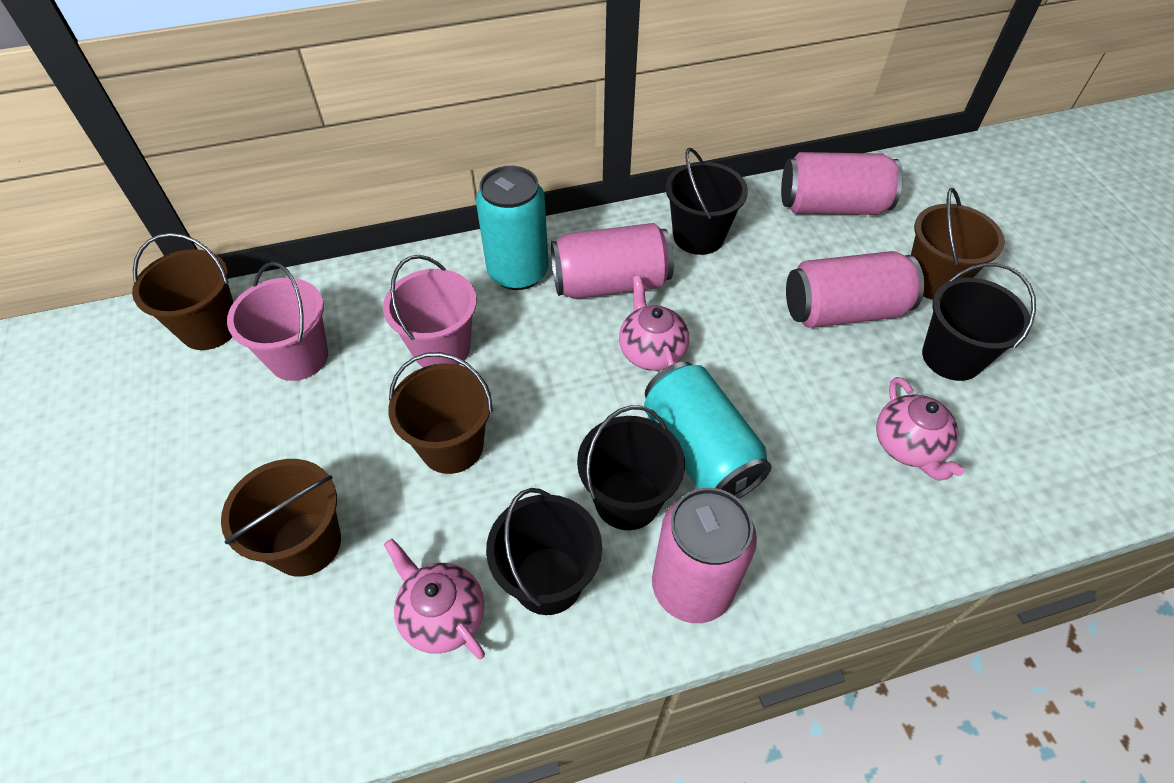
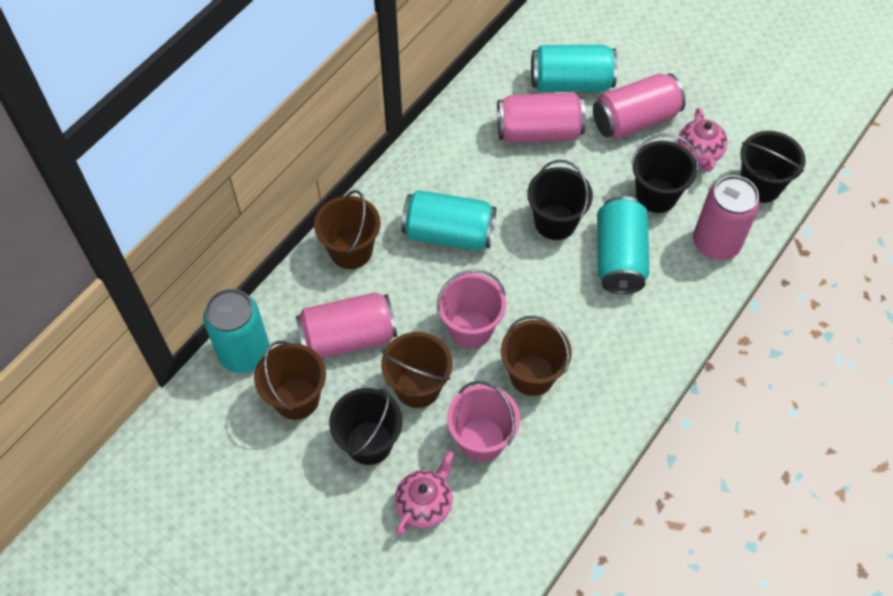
pink teapot: 3 -> 2
turquoise can: 2 -> 4

